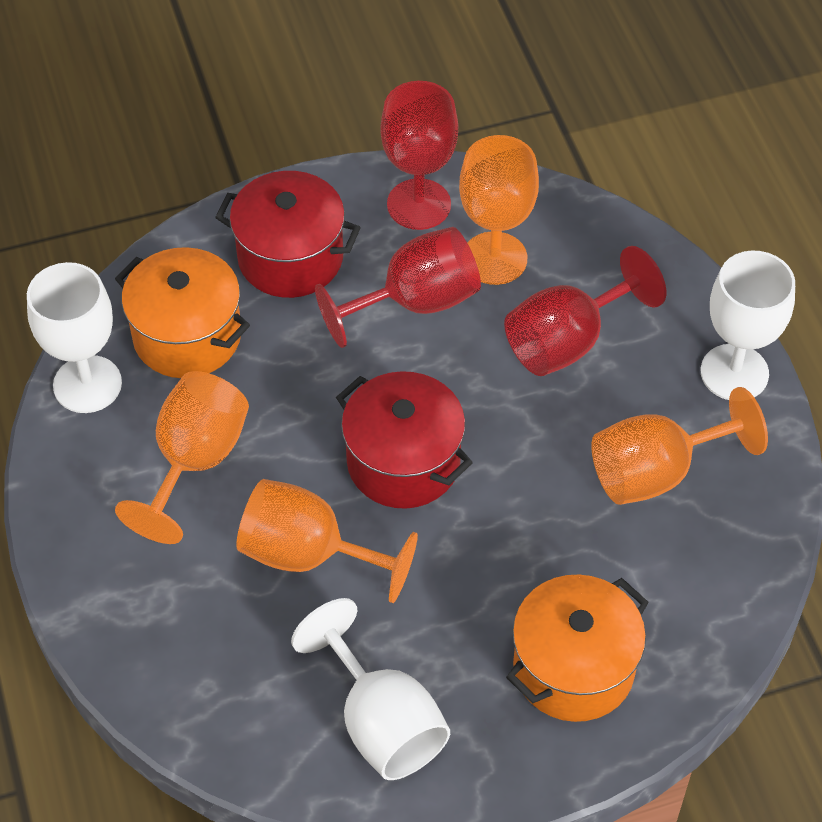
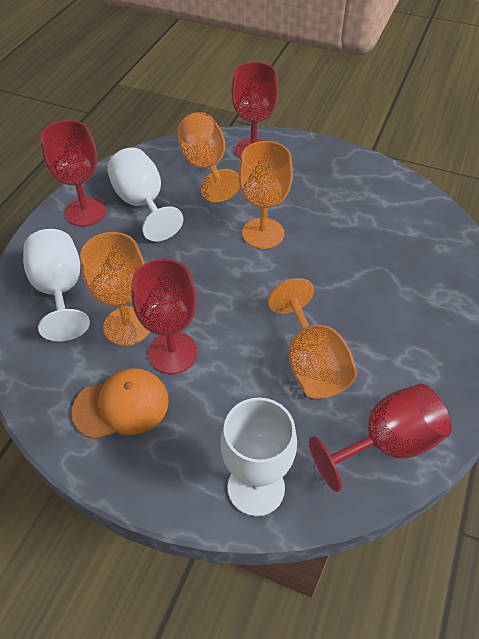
orange cap: 0 -> 1
orange pot: 2 -> 0
red goblet: 3 -> 4
red pot: 2 -> 0

